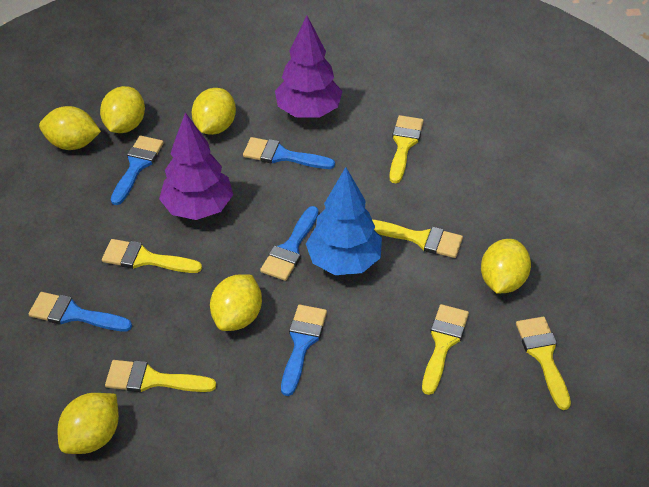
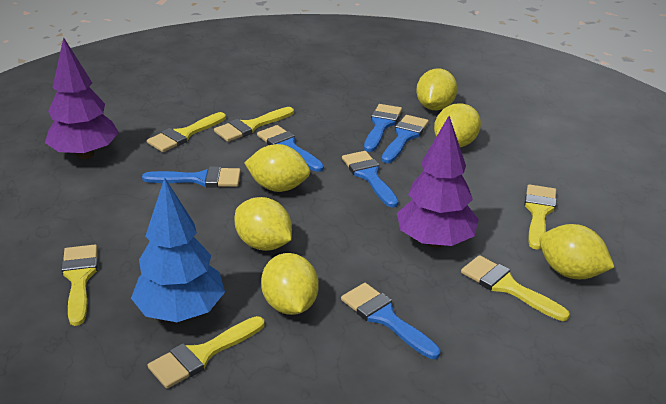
blue brush: 5 -> 6

